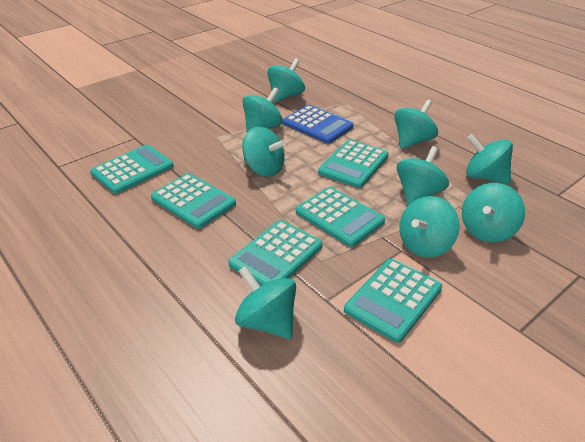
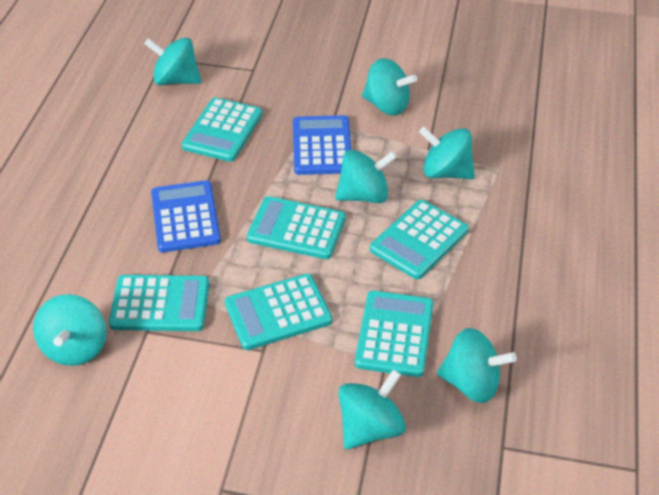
blue calculator: 1 -> 2
turquoise spinning top: 9 -> 7

